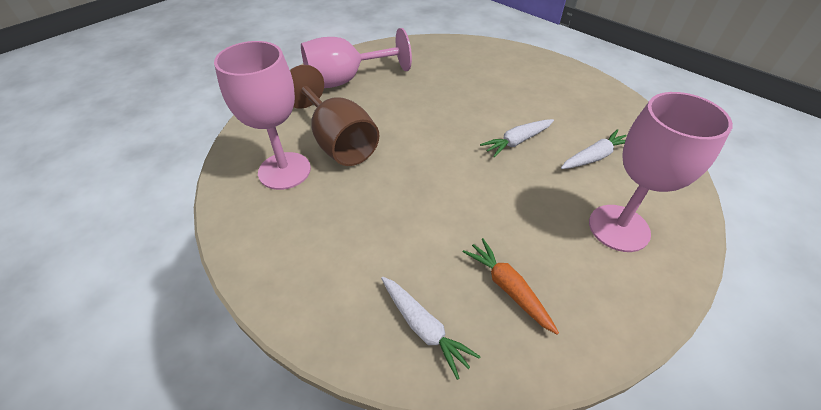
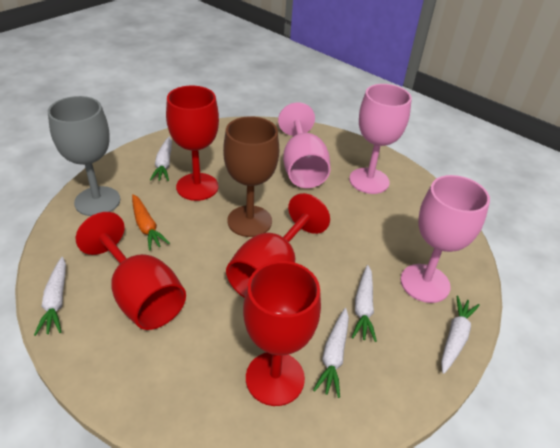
grey goblet: 0 -> 1
red goblet: 0 -> 4
white carrot: 3 -> 5

